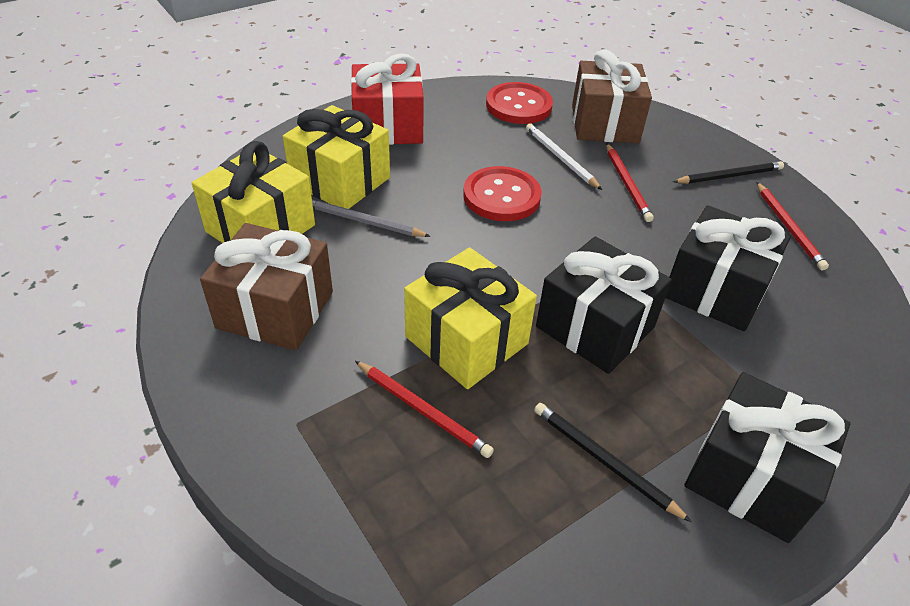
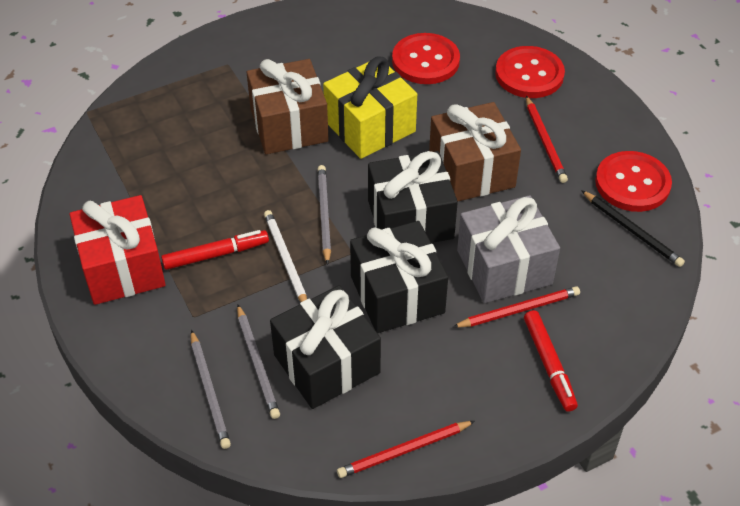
black pencil: 2 -> 1
grey gift: 0 -> 1
grey pencil: 1 -> 3
red button: 2 -> 3
red marker: 0 -> 2
yellow gift: 3 -> 1

